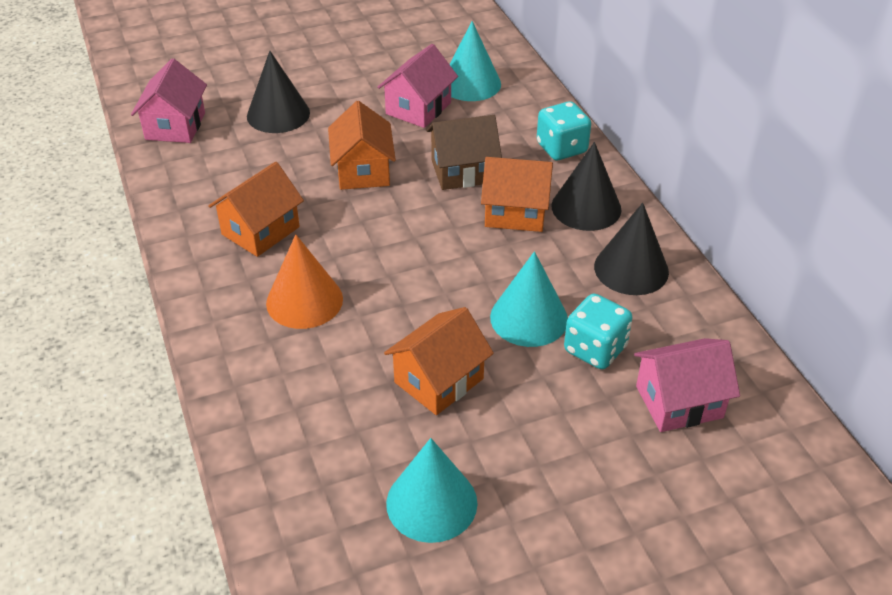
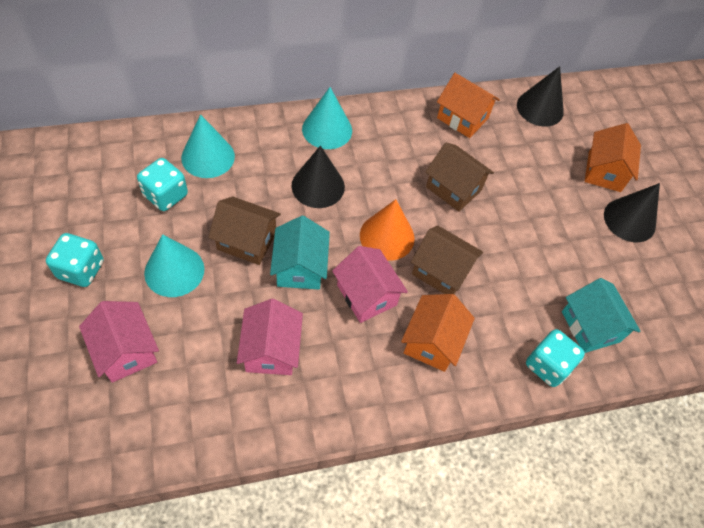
brown house: 1 -> 3
orange house: 4 -> 3
turquoise dice: 2 -> 3
turquoise house: 0 -> 2

